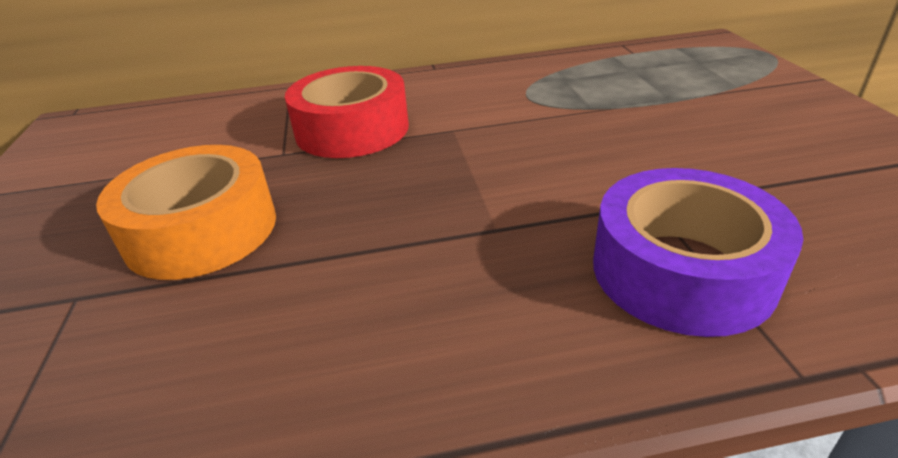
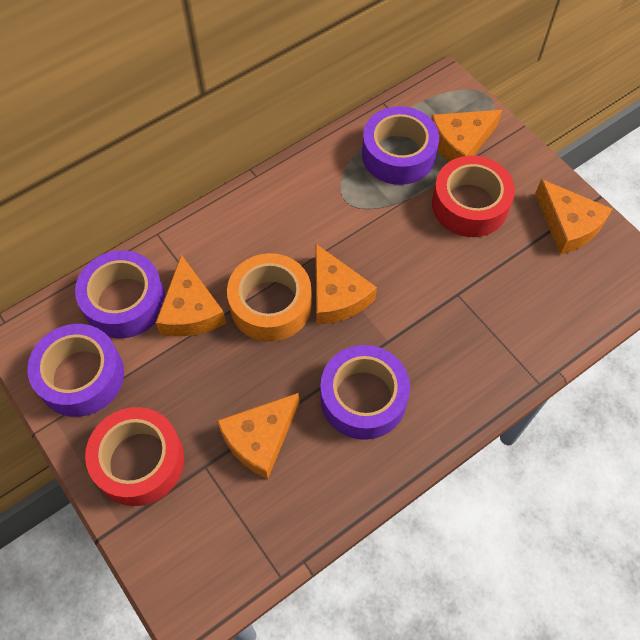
orange cheese: 0 -> 5
purple tape: 1 -> 4
red tape: 1 -> 2

